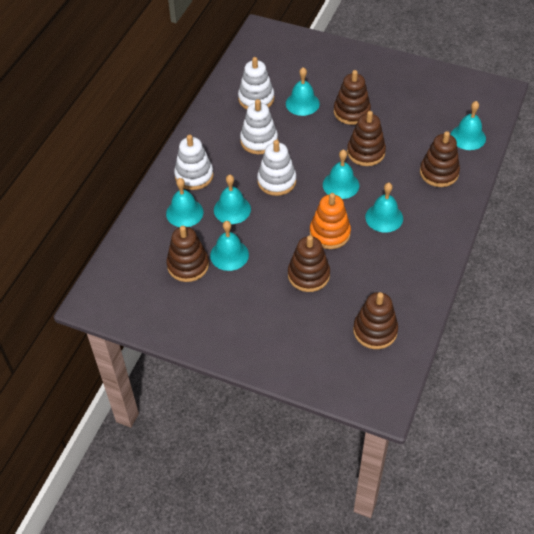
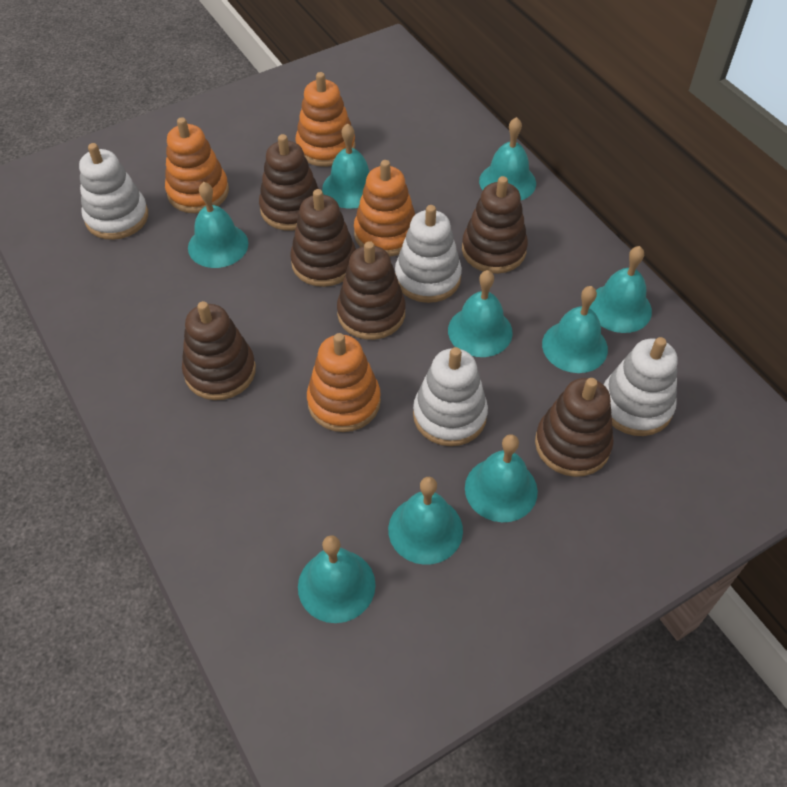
orange stacking toy: 1 -> 4
turquoise bell: 7 -> 9

